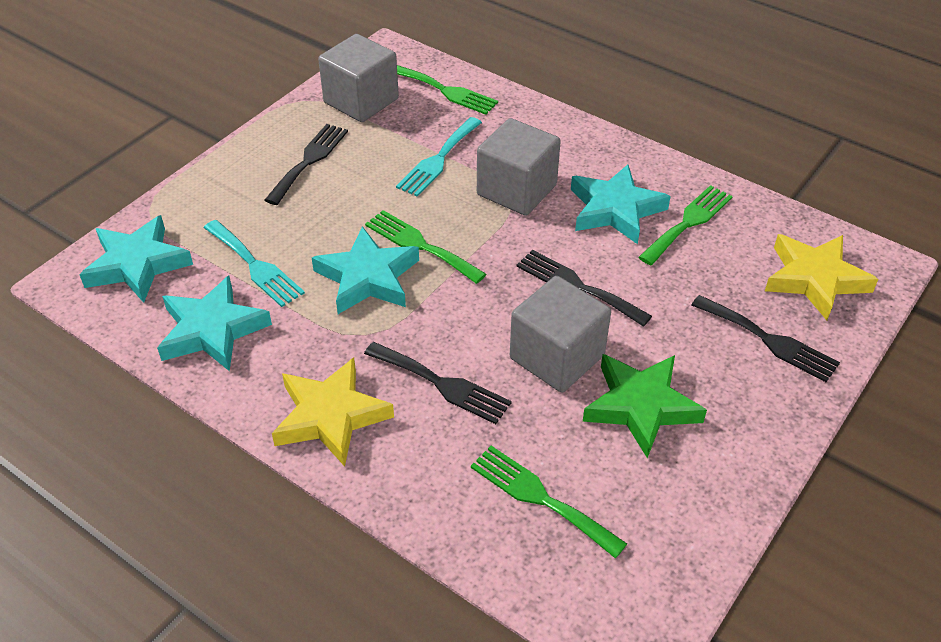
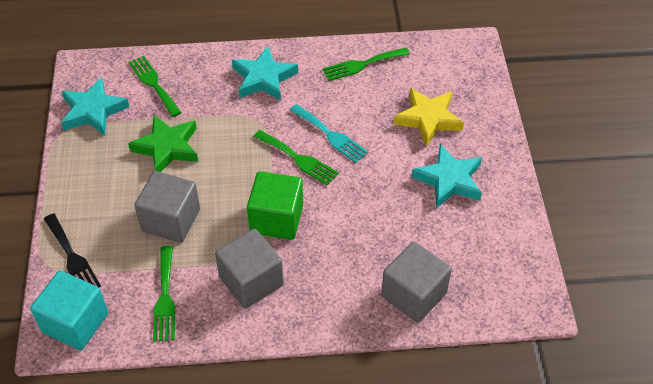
black fork: 4 -> 1
green cube: 0 -> 1
turquoise cube: 0 -> 1
turquoise fork: 2 -> 1
turquoise star: 4 -> 3
yellow star: 2 -> 1

